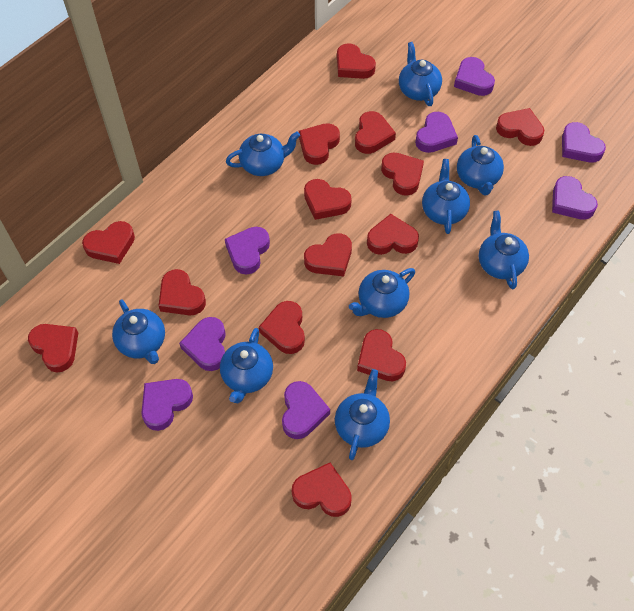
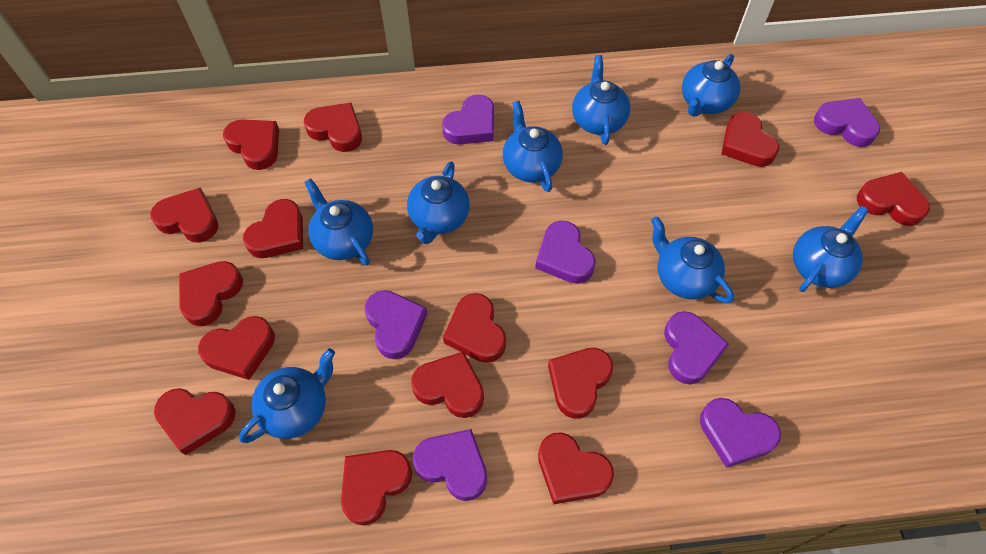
blue teapot: 9 -> 8
purple heart: 8 -> 7

